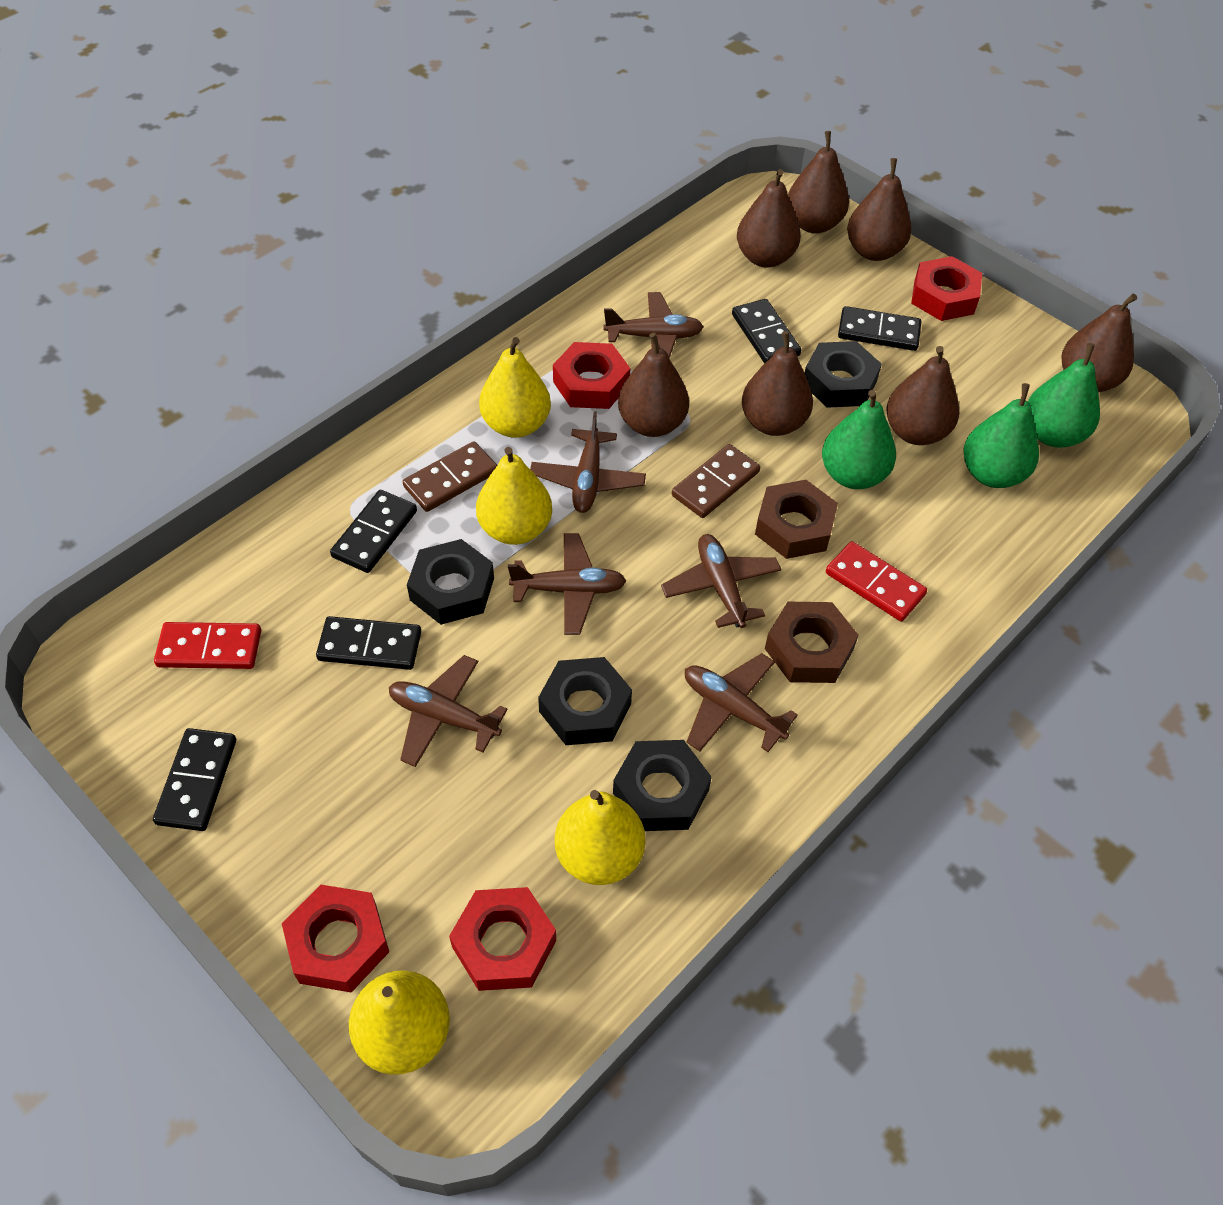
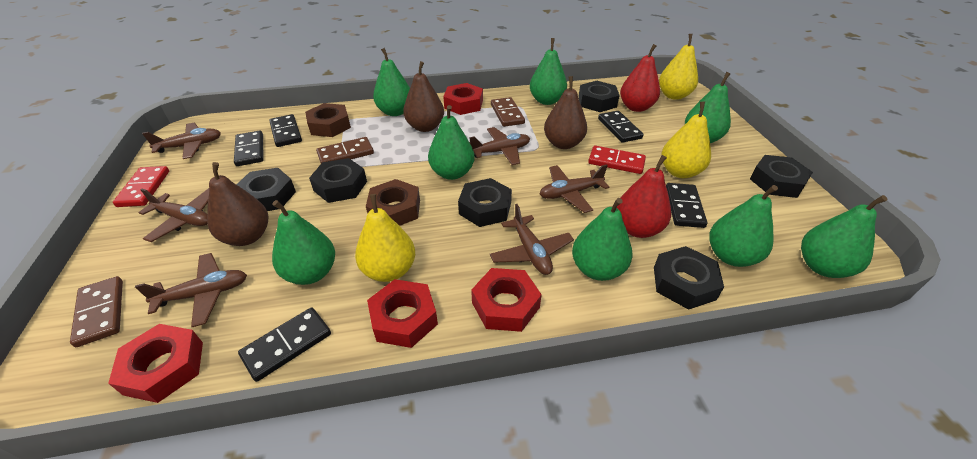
black nut: 4 -> 6
brown domino: 2 -> 3
brown pear: 7 -> 3
green pear: 3 -> 8
red pear: 0 -> 2
yellow pear: 4 -> 3

